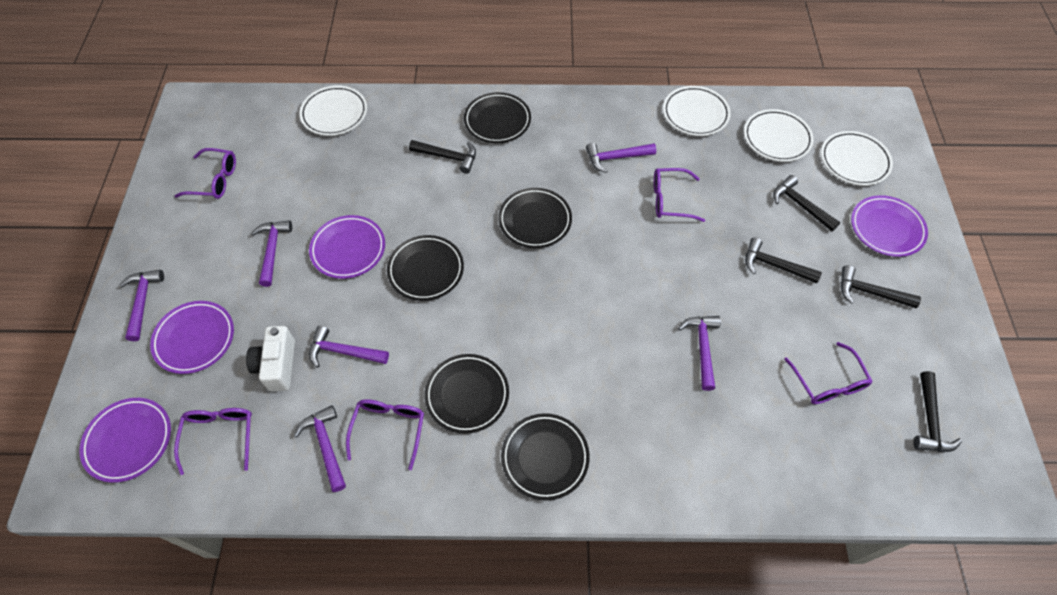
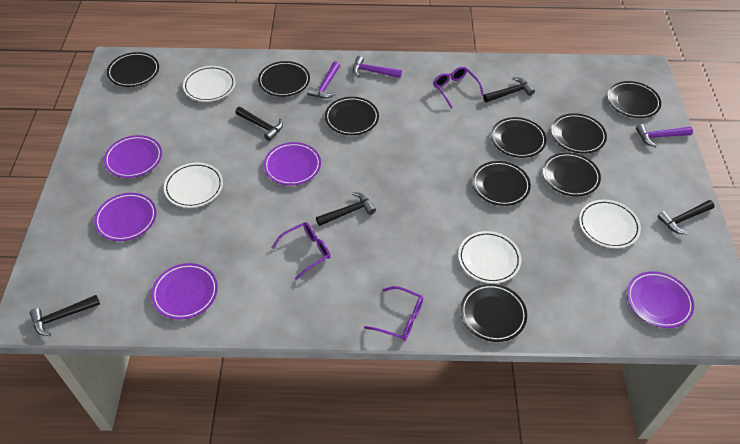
black plate: 5 -> 9
purple glasses: 5 -> 3
purple hammer: 6 -> 3
purple plate: 4 -> 5
white camera: 1 -> 0

